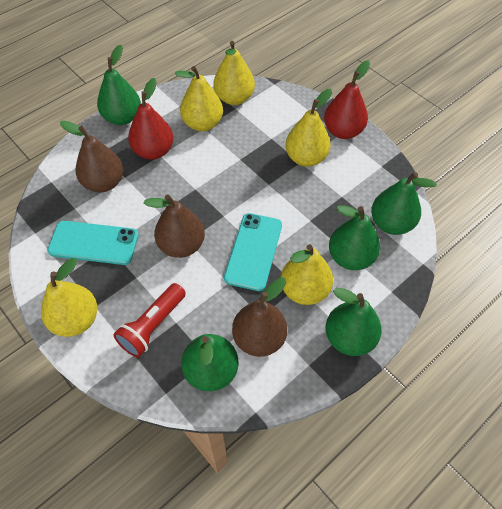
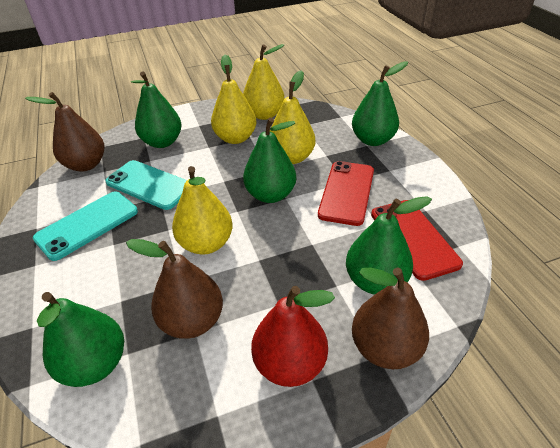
red flashlight: 1 -> 0
red pear: 2 -> 1
red phone: 0 -> 2
yellow pear: 5 -> 4

